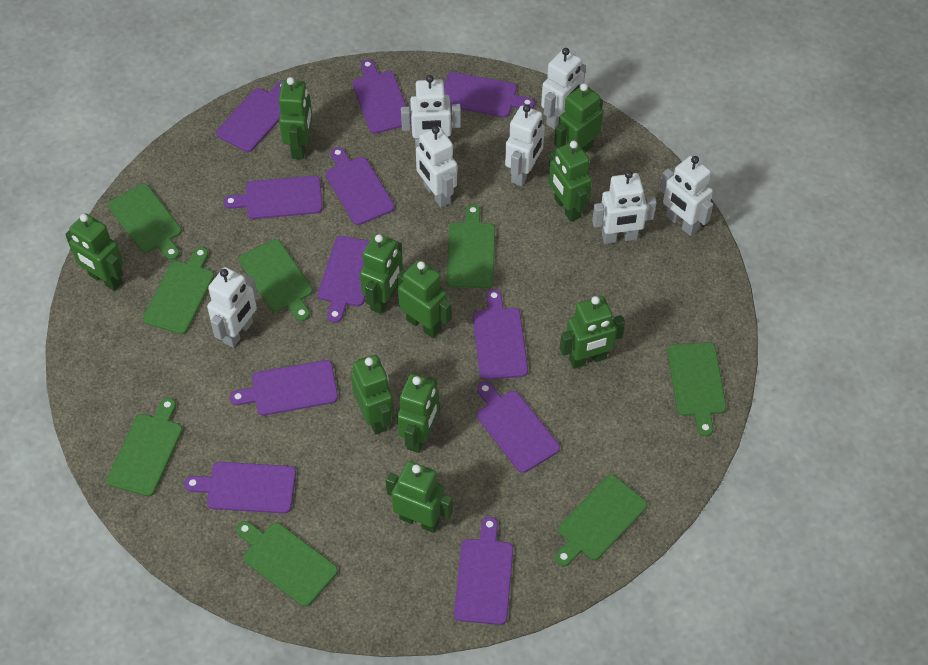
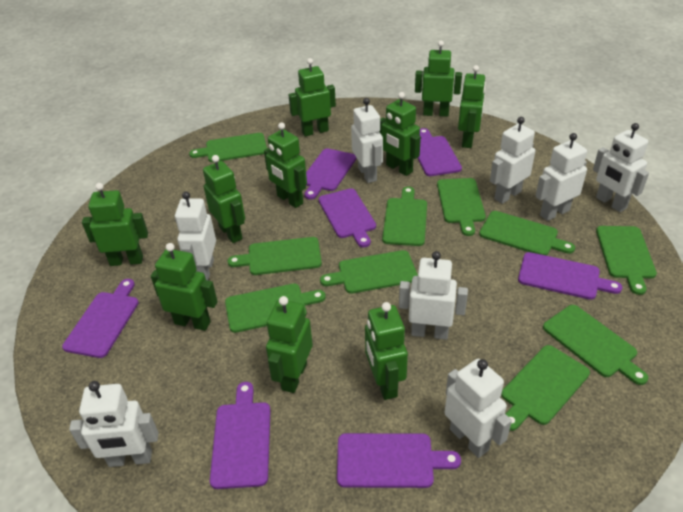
green cutting board: 8 -> 10
purple cutting board: 11 -> 7
white robot: 7 -> 8

